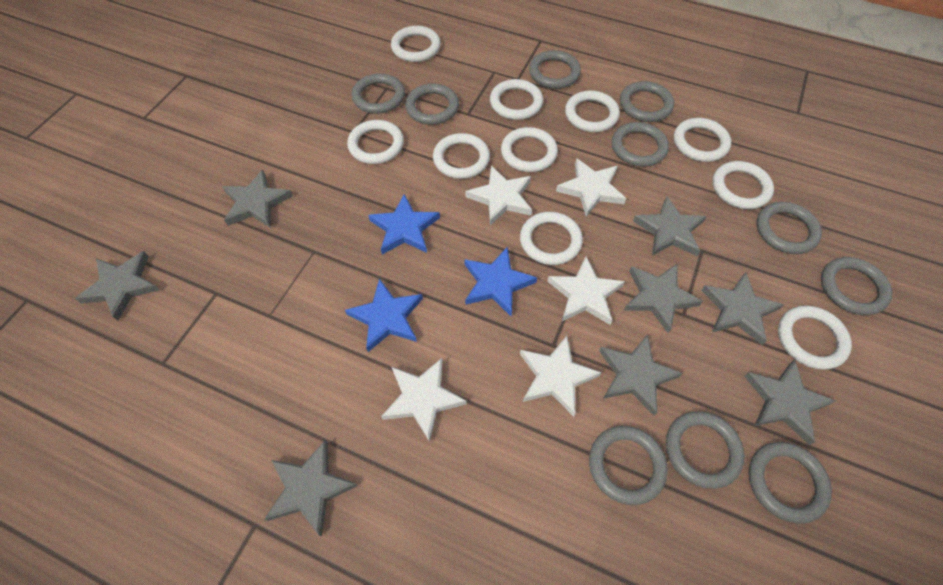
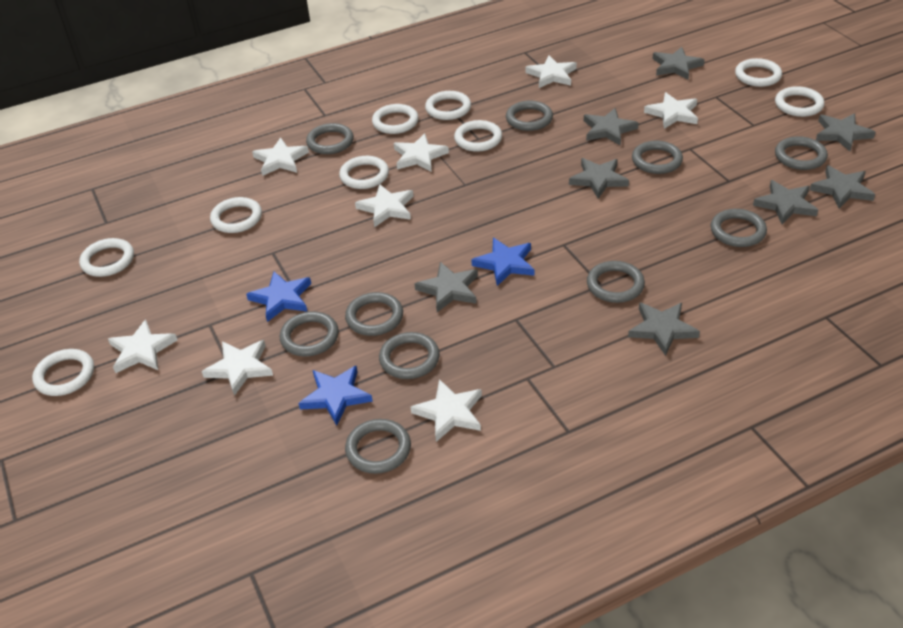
white ring: 10 -> 9
white star: 5 -> 8

